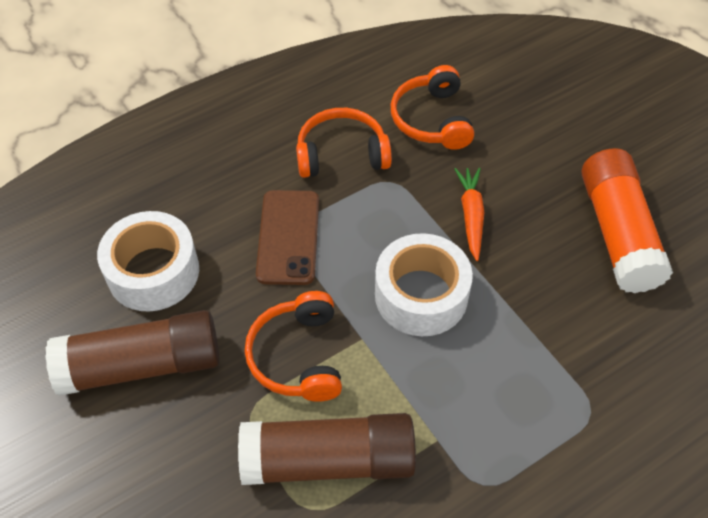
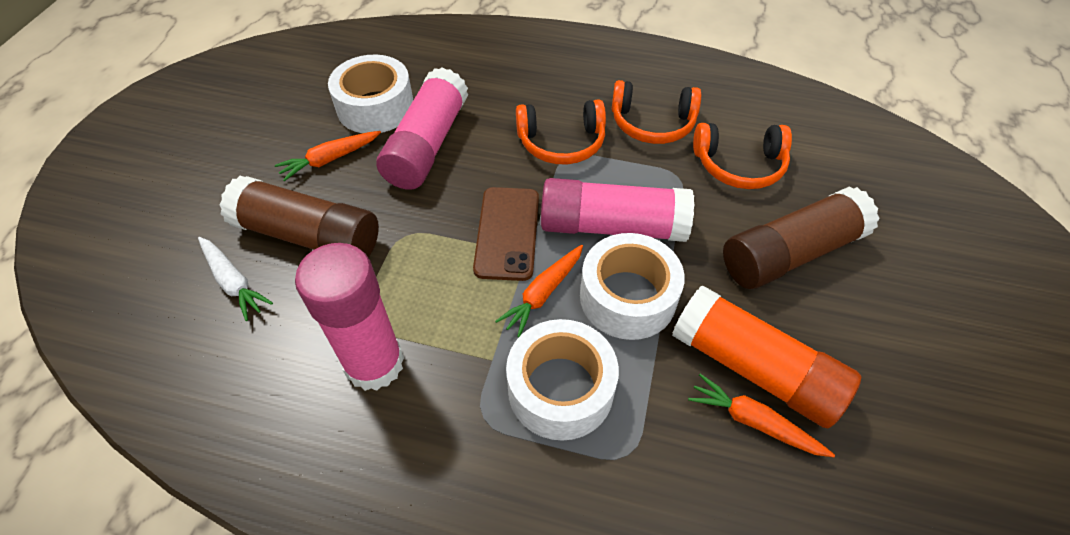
orange carrot: 1 -> 3
pink glue stick: 0 -> 3
white carrot: 0 -> 1
white tape: 2 -> 3

